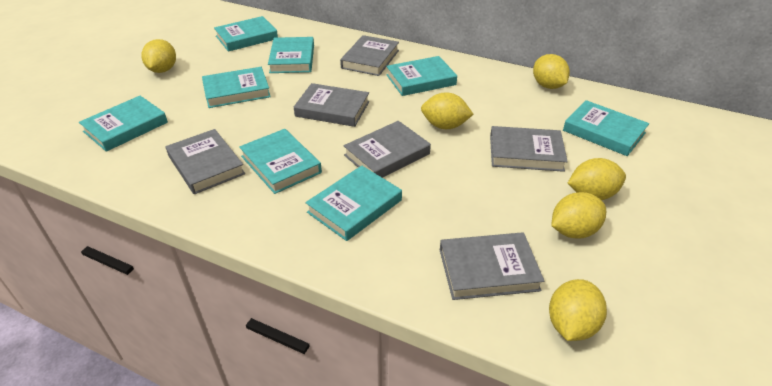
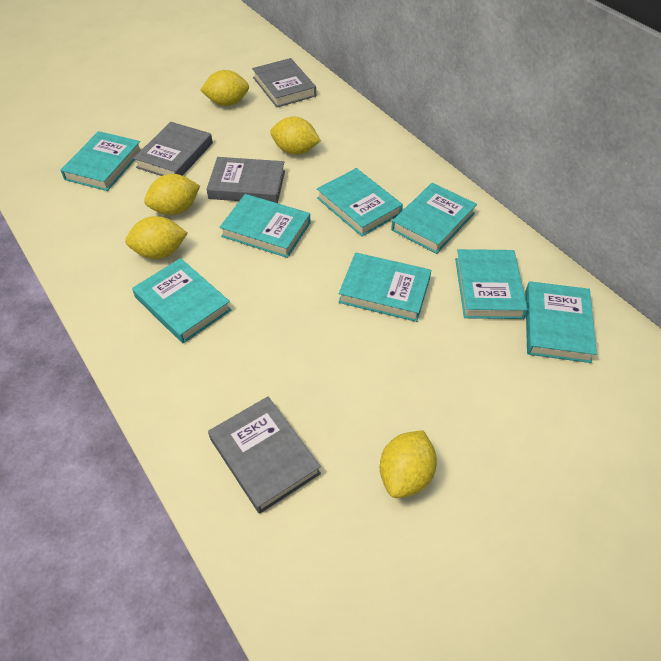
grey book: 6 -> 4
yellow lemon: 6 -> 5

